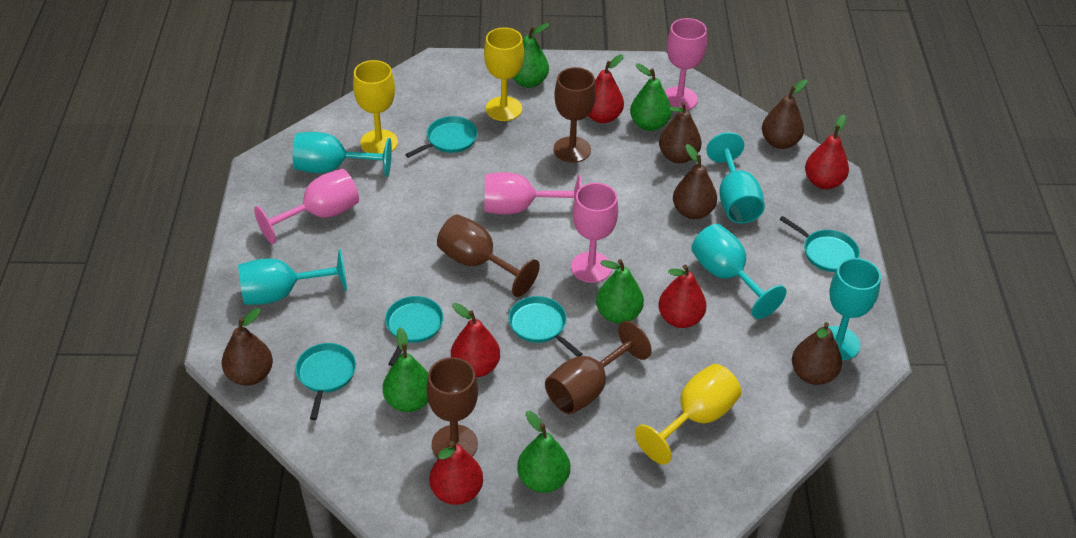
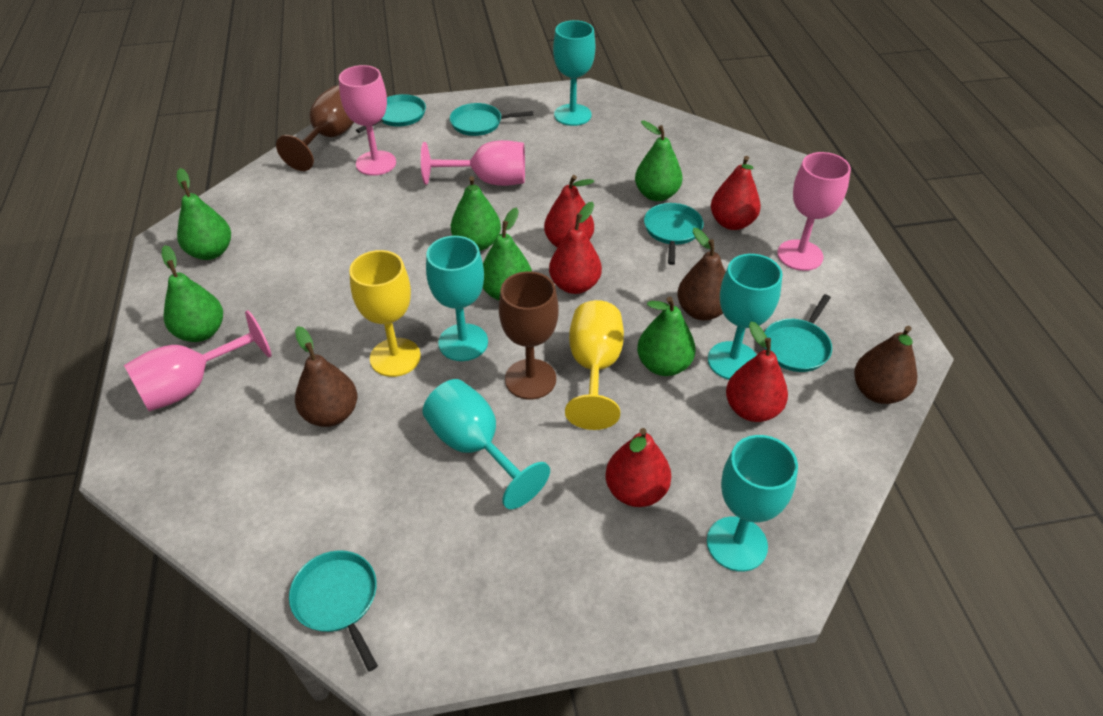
brown goblet: 4 -> 2
brown pear: 5 -> 3
green pear: 5 -> 6
yellow goblet: 3 -> 2

